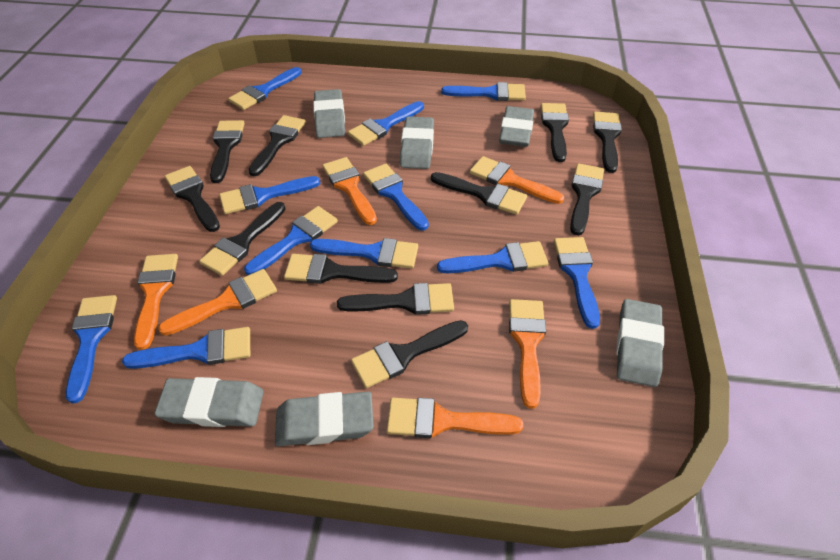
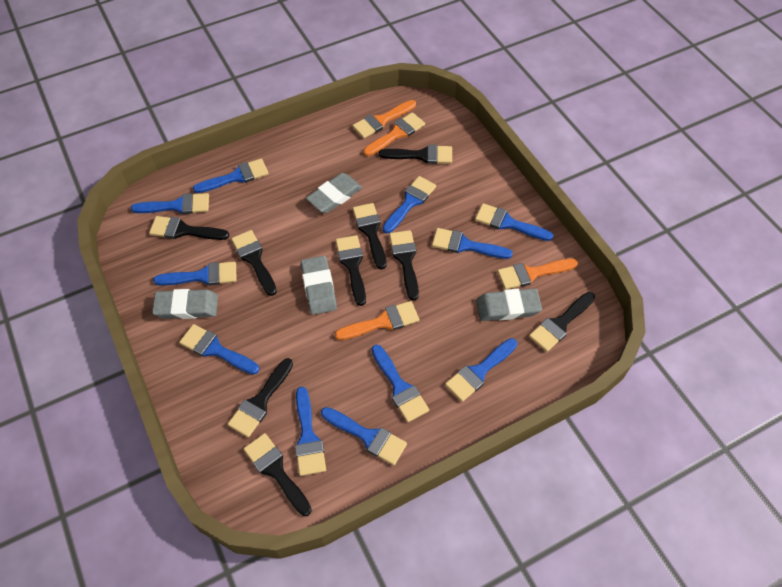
black brush: 11 -> 9
grey eraser: 6 -> 4
orange brush: 6 -> 4

